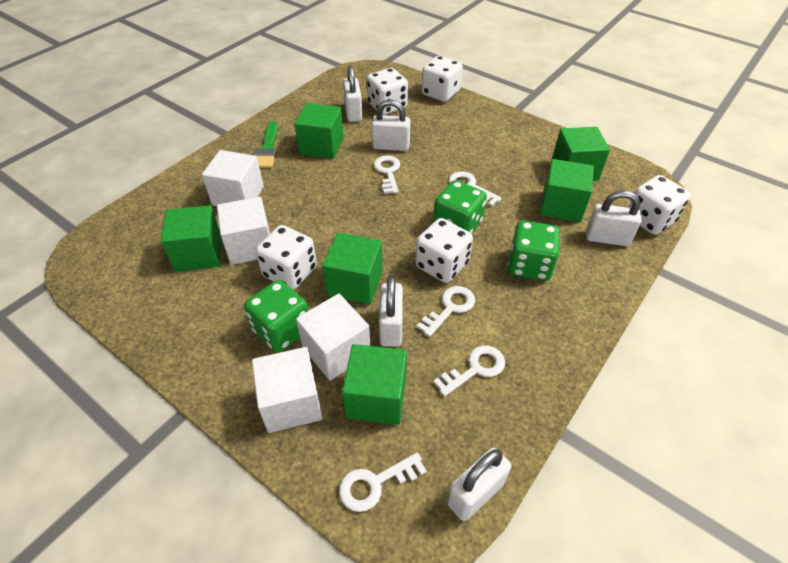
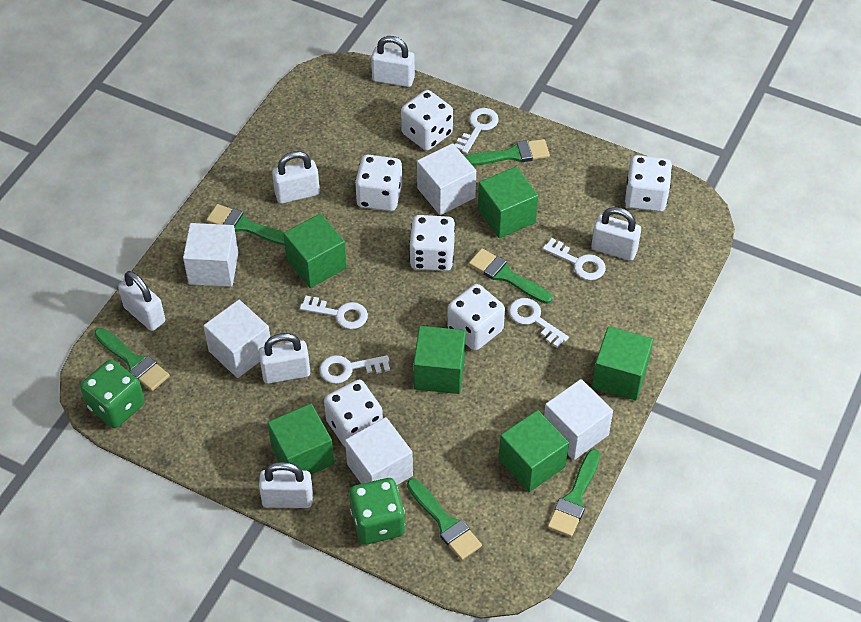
green brush: 1 -> 6
green dice: 3 -> 2
white cube: 4 -> 5
white dice: 5 -> 6
white padlock: 5 -> 6

